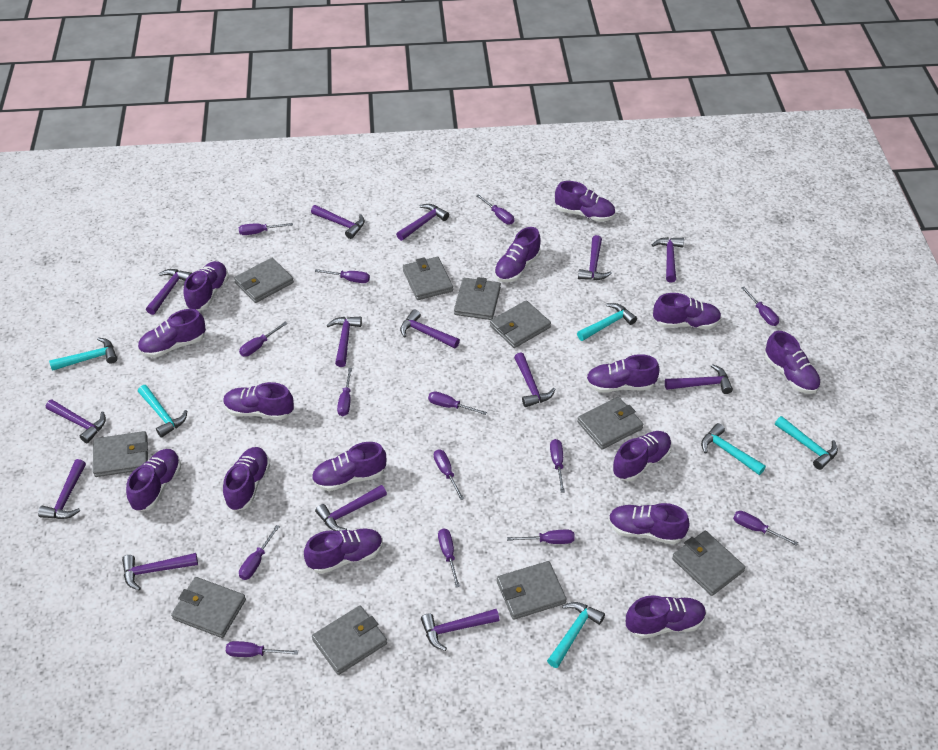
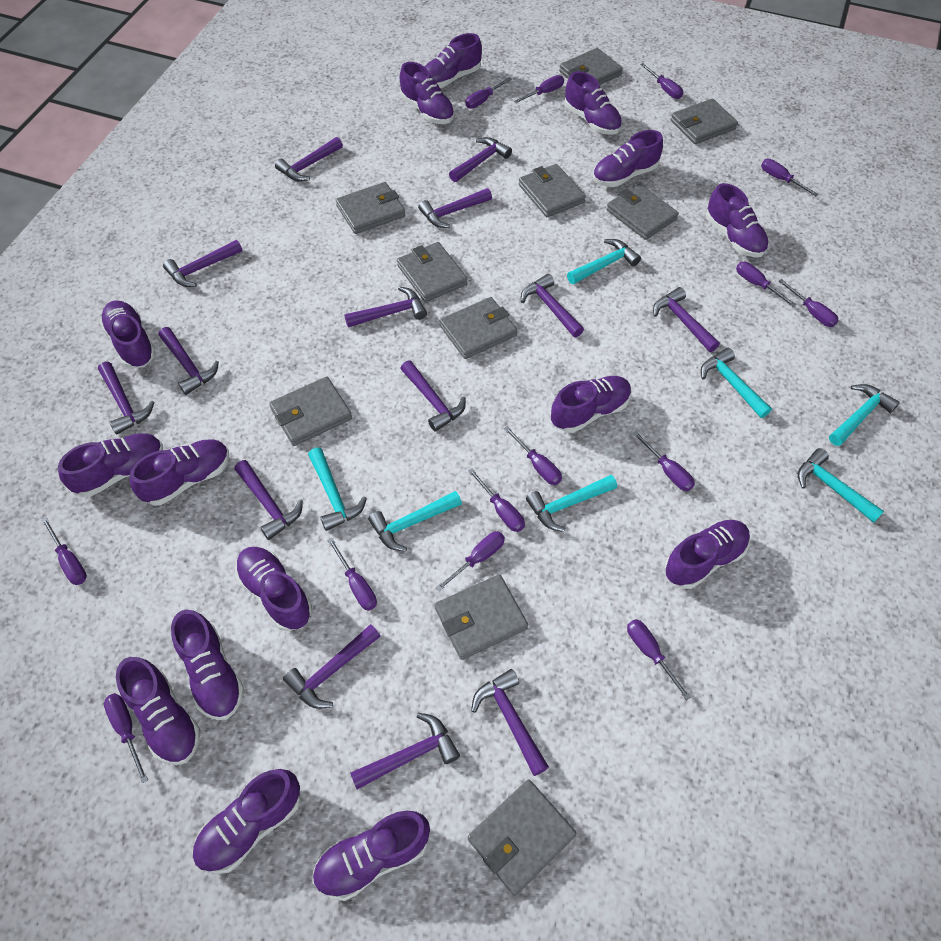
turquoise hammer: 6 -> 7

